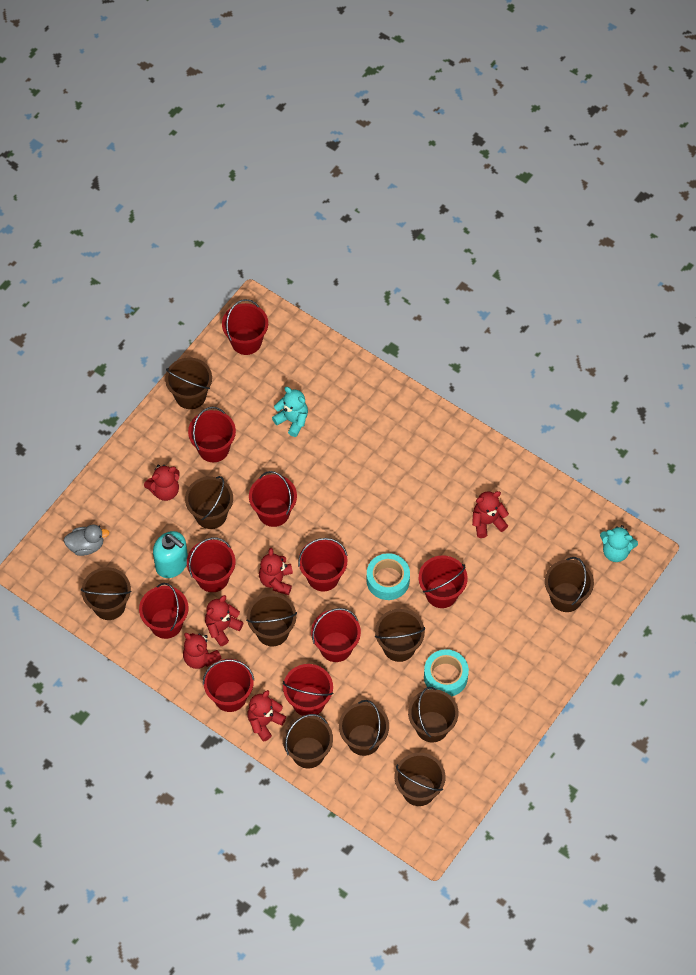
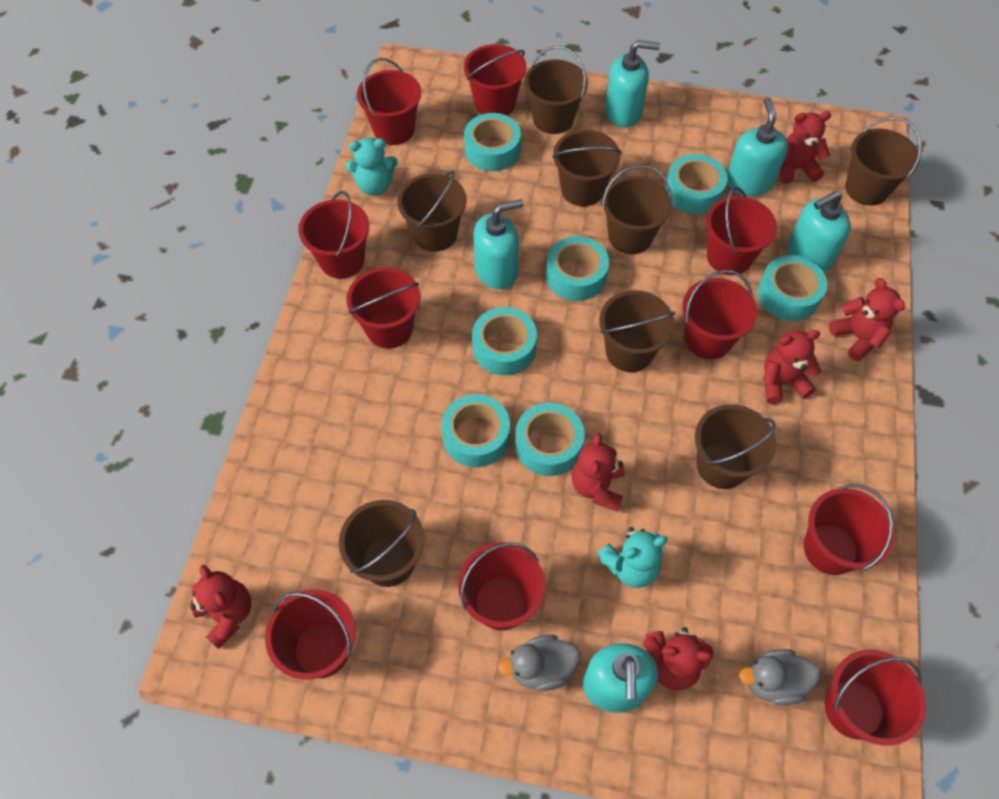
brown bucket: 10 -> 8
grey duck: 1 -> 2
turquoise soap dispenser: 1 -> 5
turquoise tape: 2 -> 7

